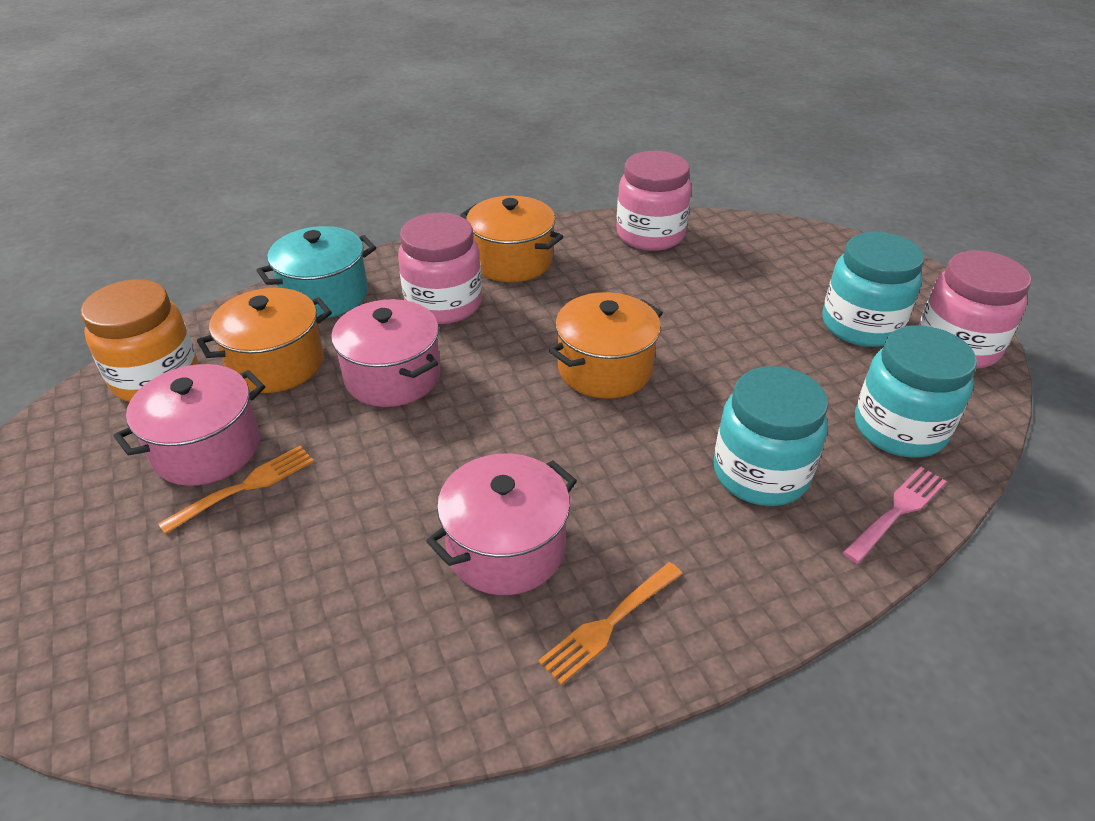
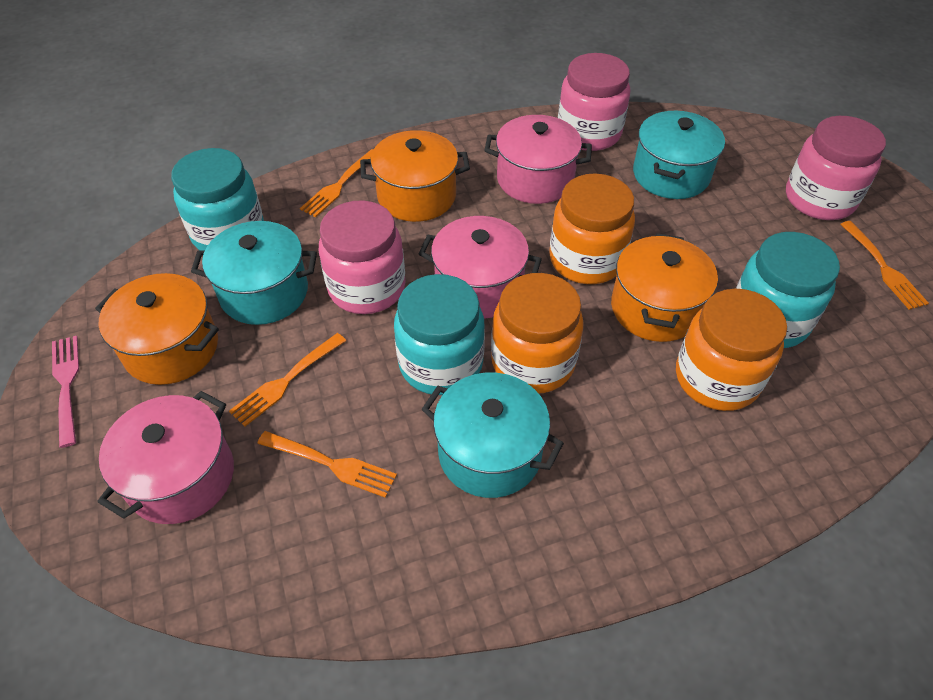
orange fork: 2 -> 4
orange jar: 1 -> 3
turquoise pot: 1 -> 3

